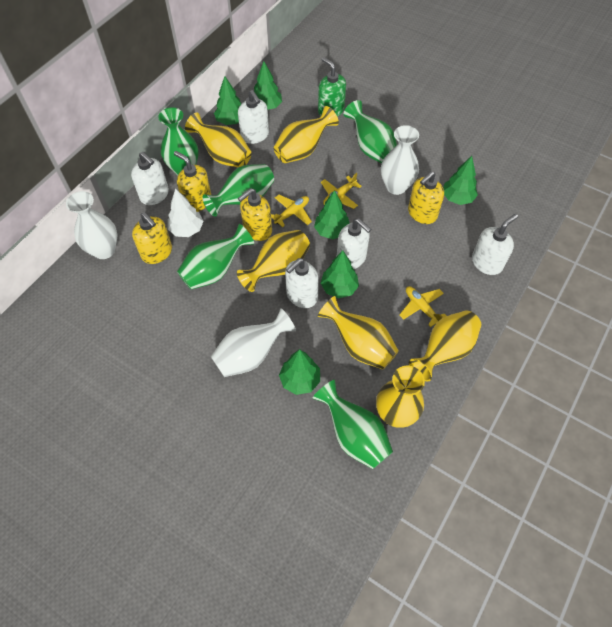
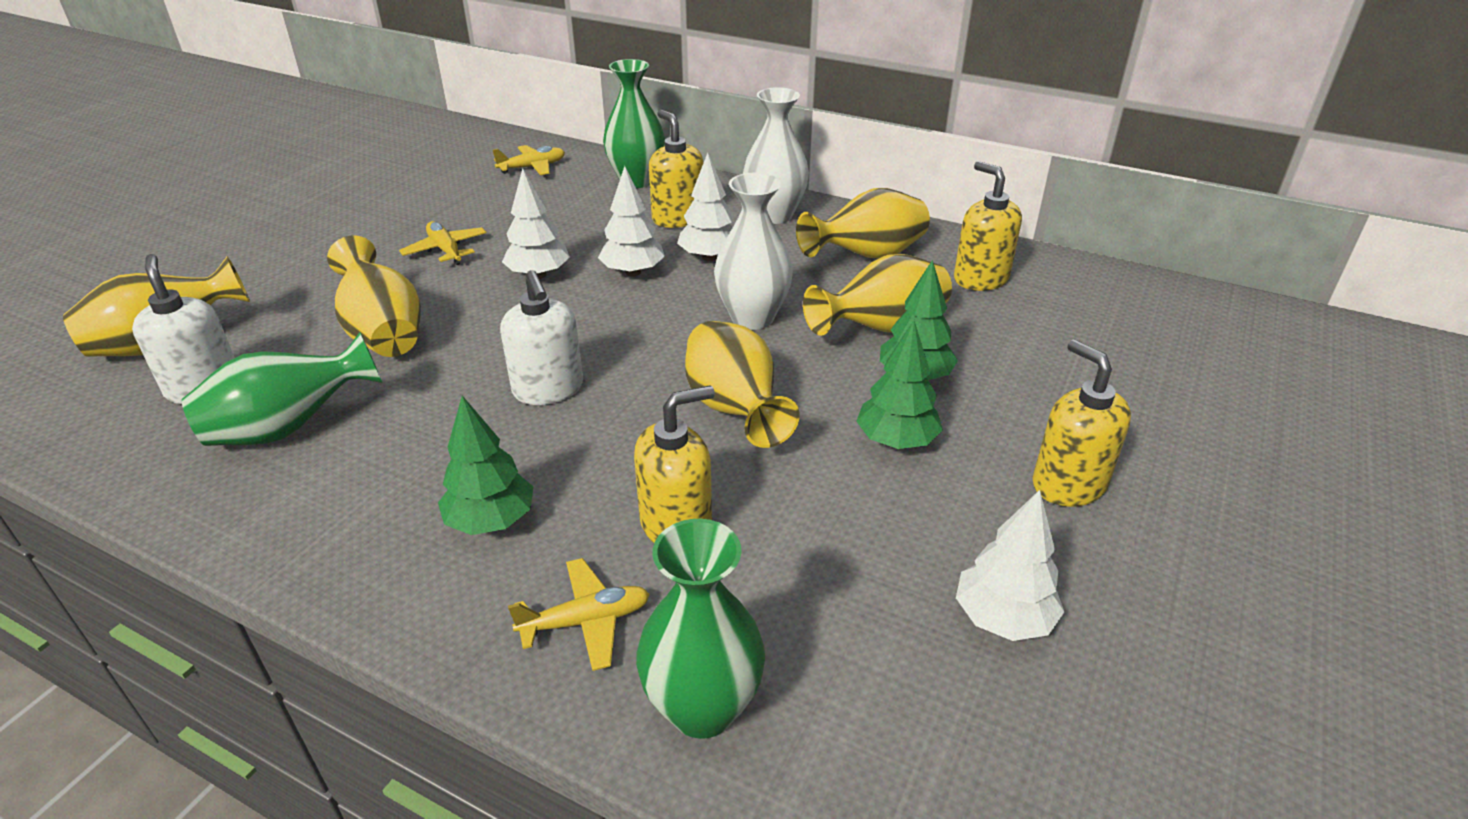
green soap dispenser: 1 -> 0
green tree: 6 -> 3
green vase: 5 -> 3
white soap dispenser: 5 -> 2
white tree: 1 -> 4
white vase: 3 -> 2
yellow vase: 6 -> 5

